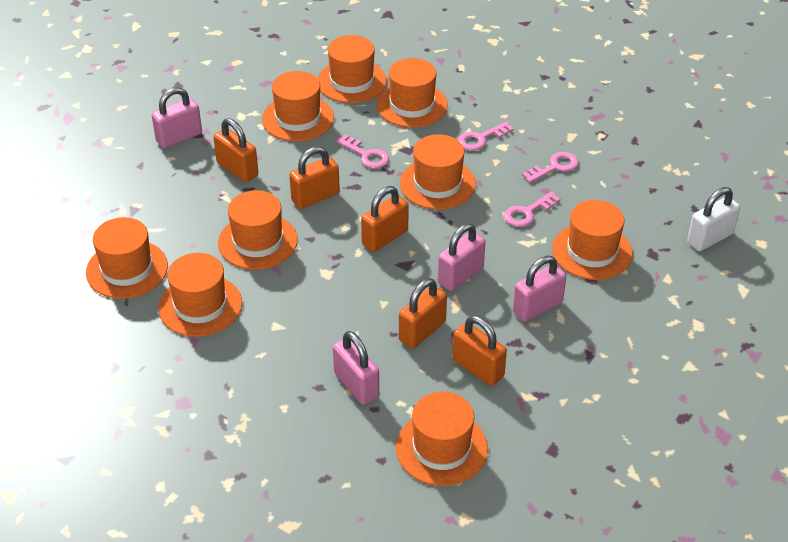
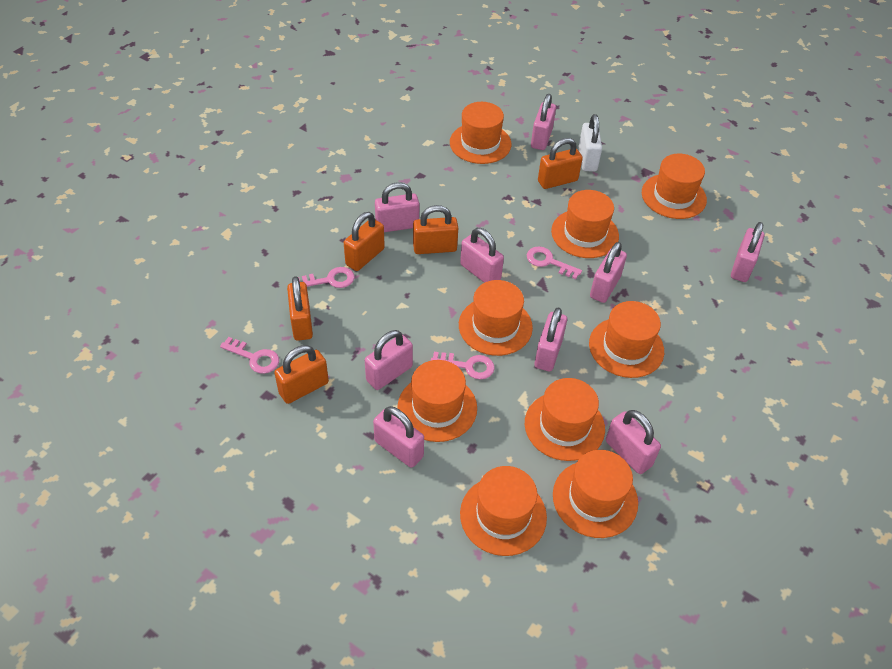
pink padlock: 4 -> 9

